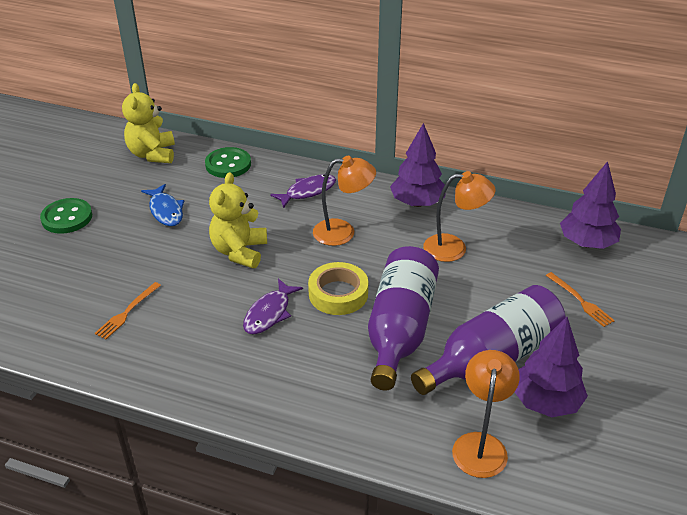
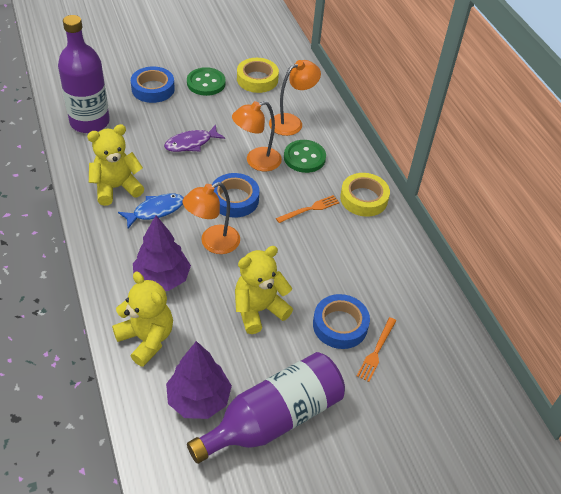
blue tape: 0 -> 3
purple fish: 2 -> 1
purple tree: 3 -> 2
yellow tape: 1 -> 2
yellow teddy bear: 2 -> 3

